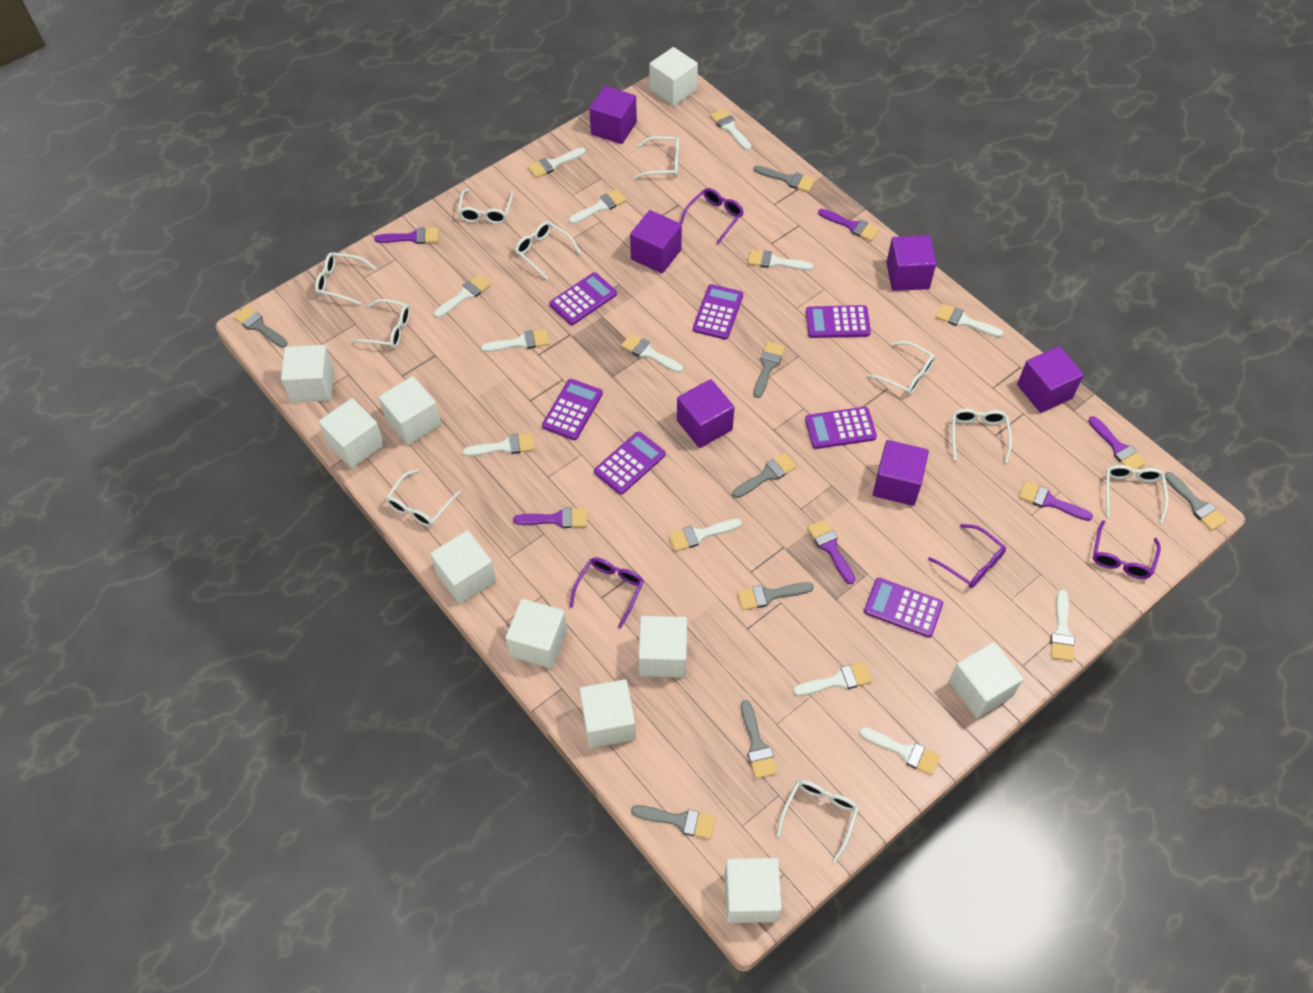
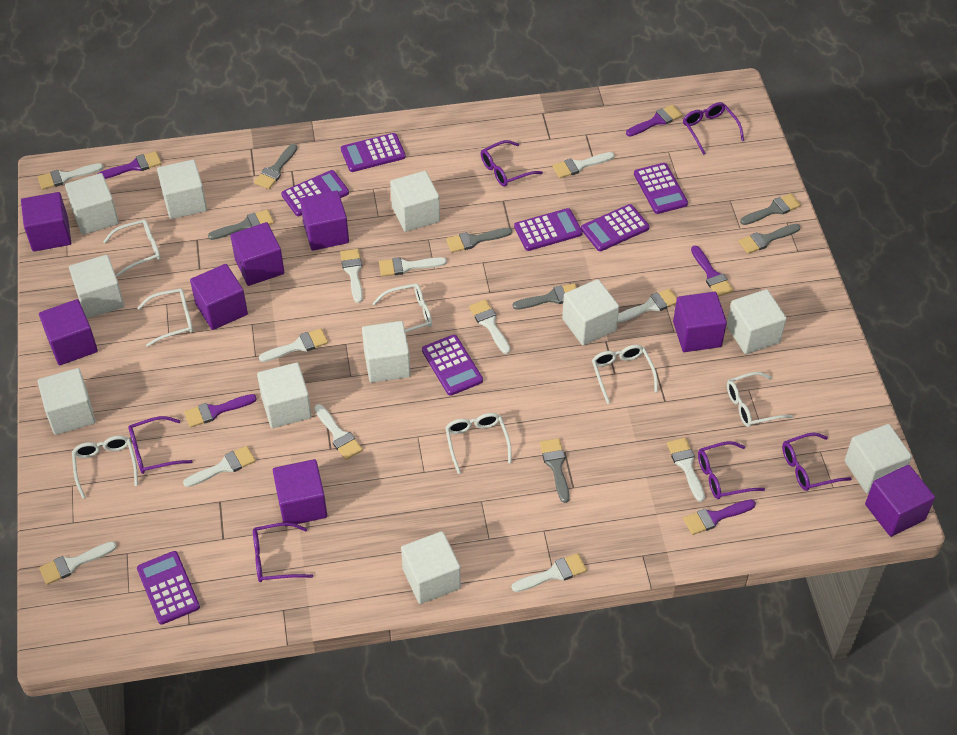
grey brush: 8 -> 7
purple brush: 6 -> 5
purple cube: 6 -> 8
purple glasses: 4 -> 6
white brush: 13 -> 12
white cube: 10 -> 11
white glasses: 10 -> 7

